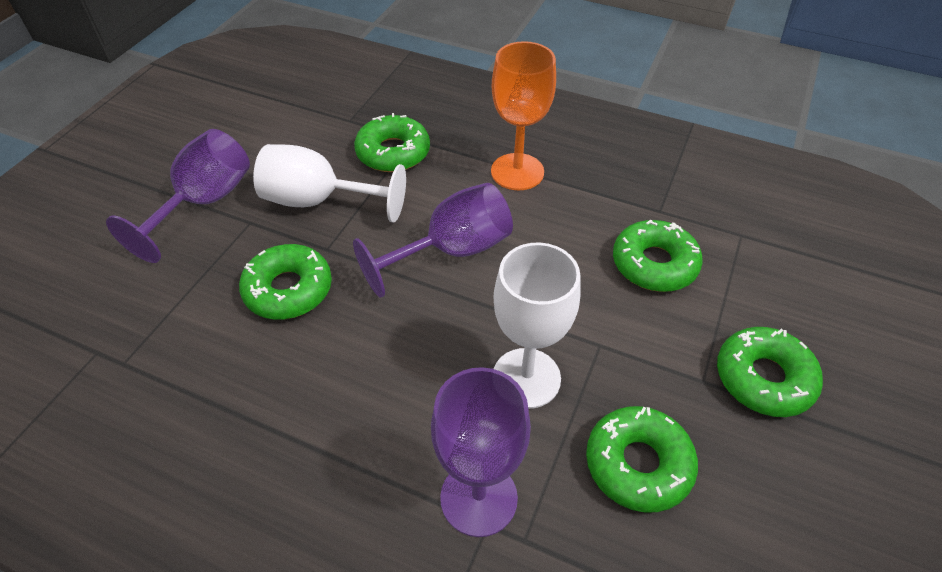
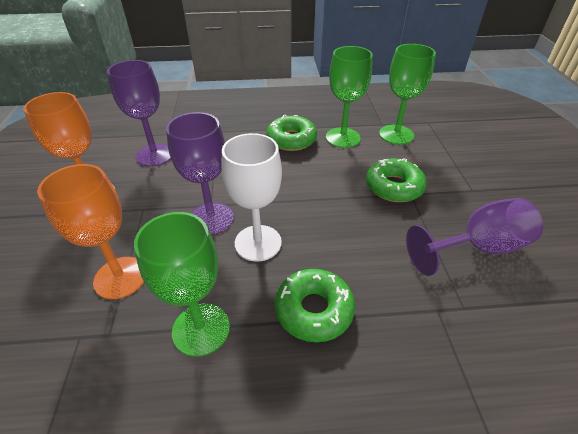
green donut: 5 -> 3
green goblet: 0 -> 3
orange goblet: 1 -> 2
white goblet: 2 -> 1

